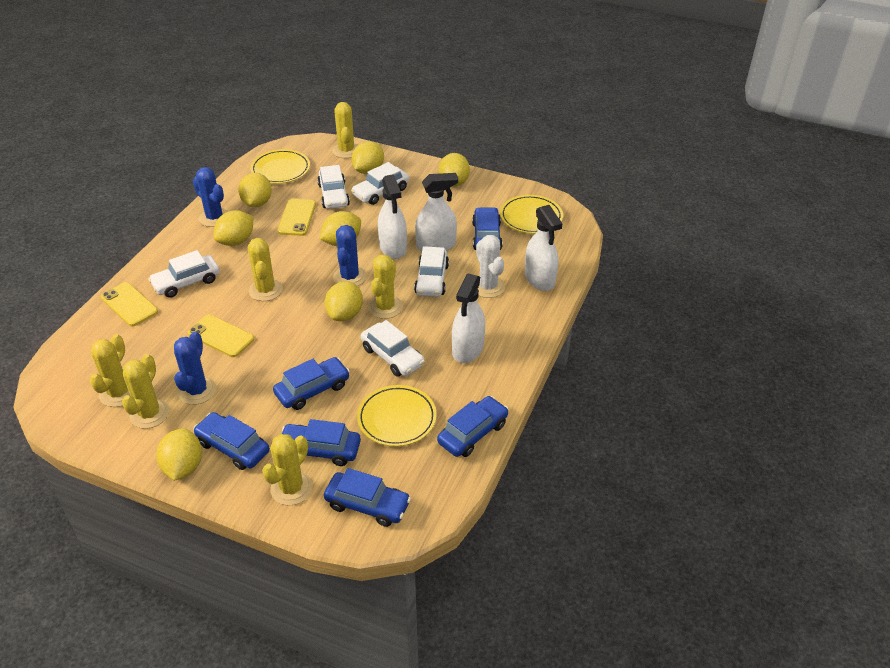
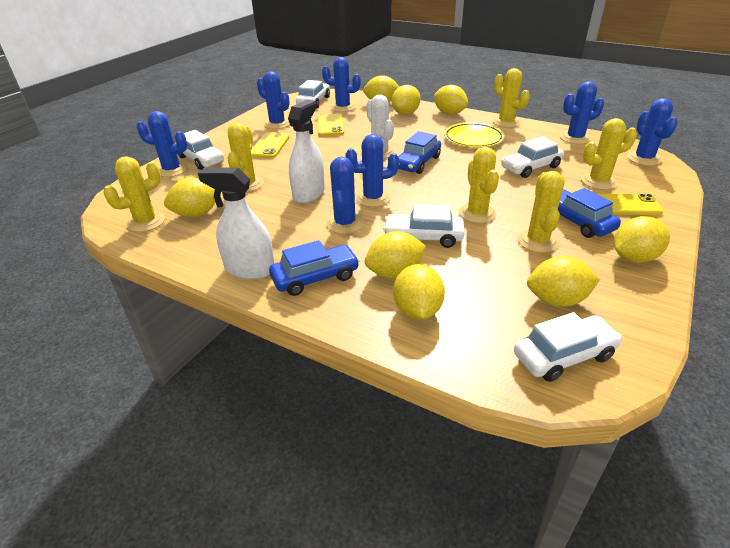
blue cactus: 3 -> 7
blue car: 6 -> 3
white spray bottle: 4 -> 2
yellow lemon: 7 -> 8
yellow plate: 3 -> 1

